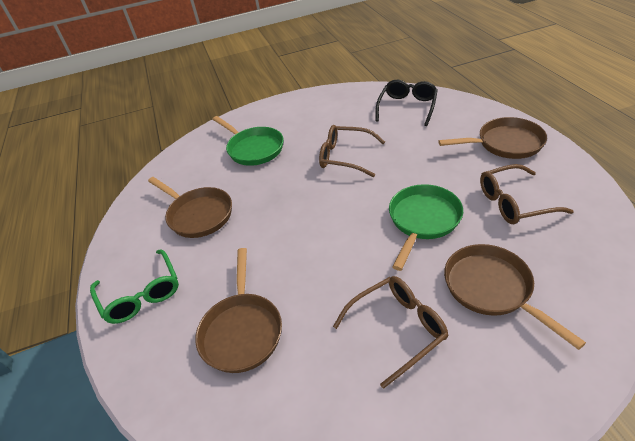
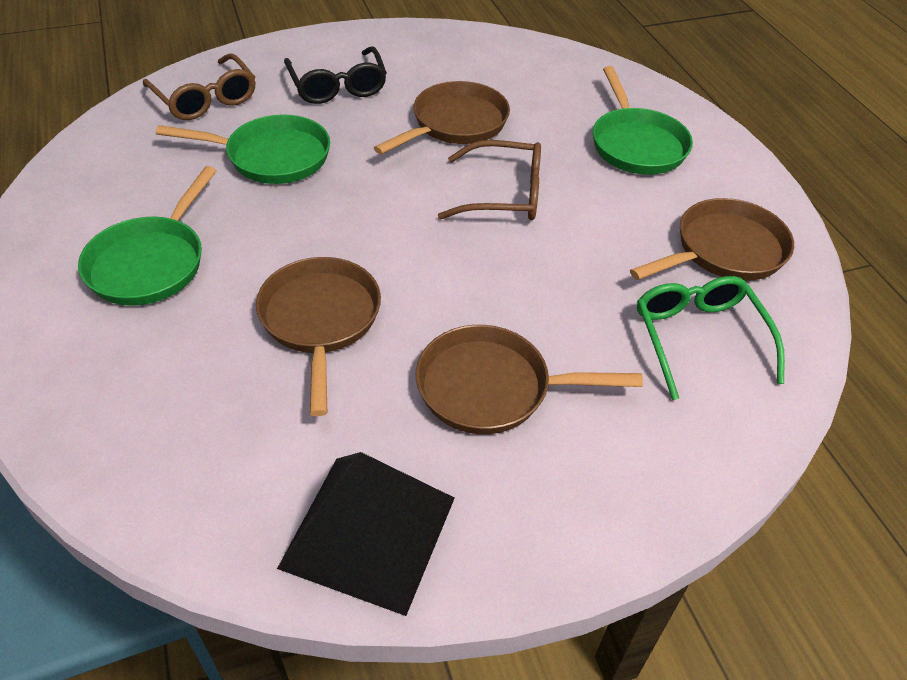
black pyramid: 0 -> 1
brown glasses: 3 -> 2
green pan: 2 -> 3

